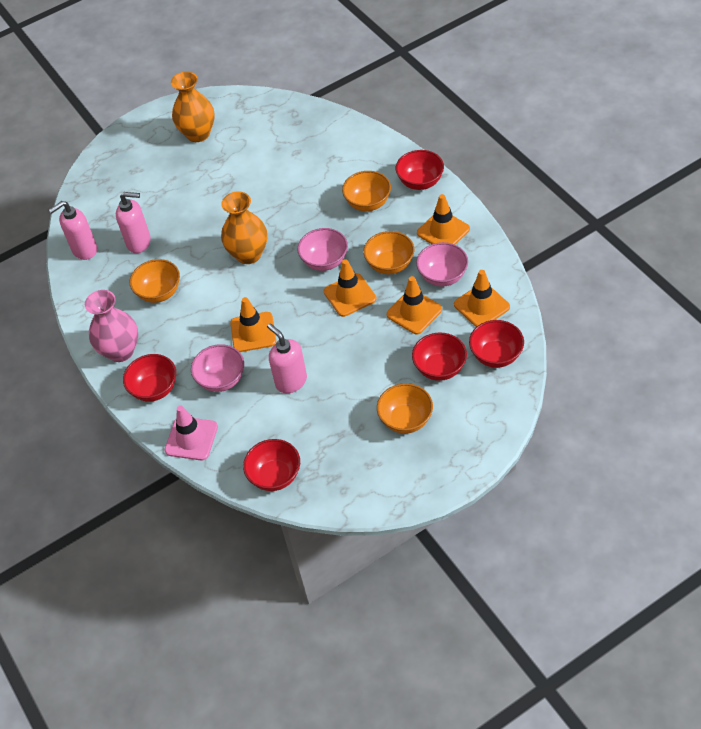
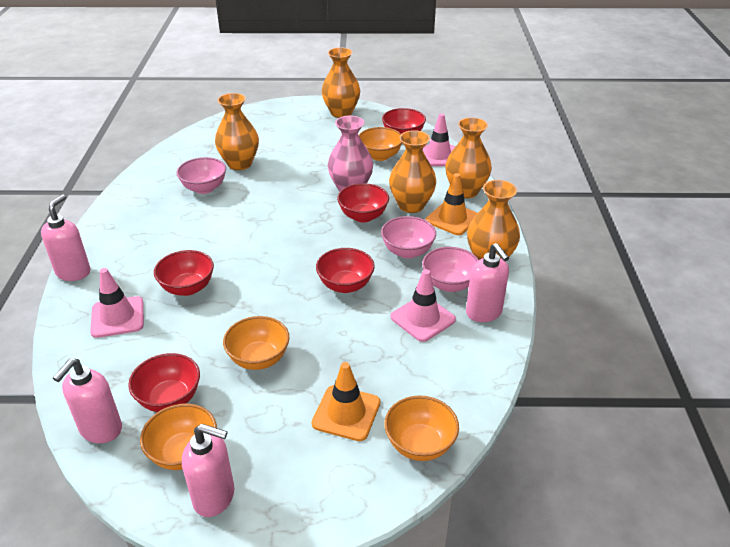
orange traffic cone: 5 -> 2
orange vase: 2 -> 5
pink soap dispenser: 3 -> 4
pink traffic cone: 1 -> 3

